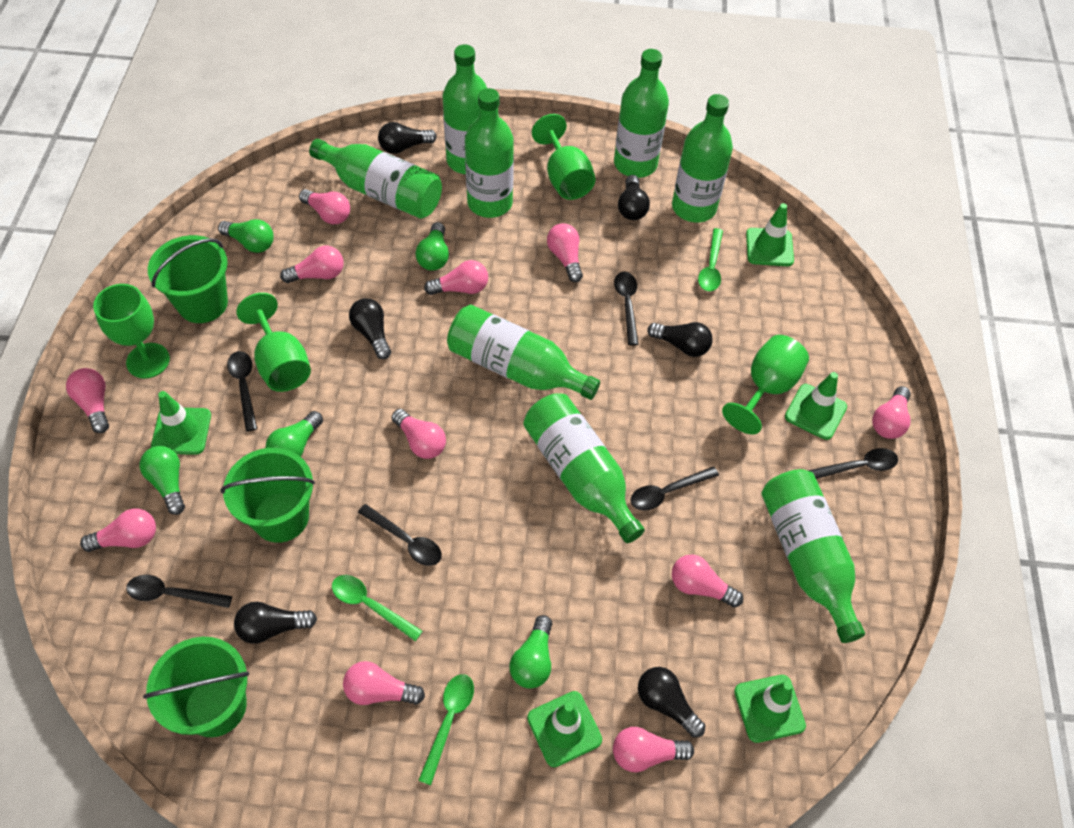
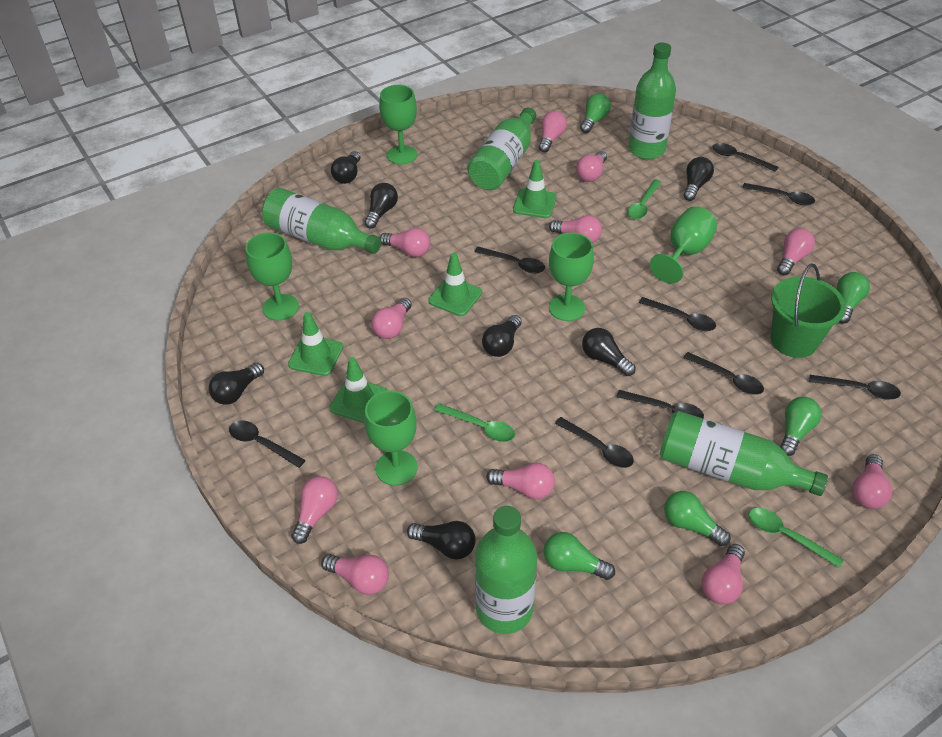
black light bulb: 6 -> 7
black spoon: 6 -> 9
green bottle: 8 -> 5
green bucket: 3 -> 1
green goblet: 4 -> 5
green traffic cone: 5 -> 4

